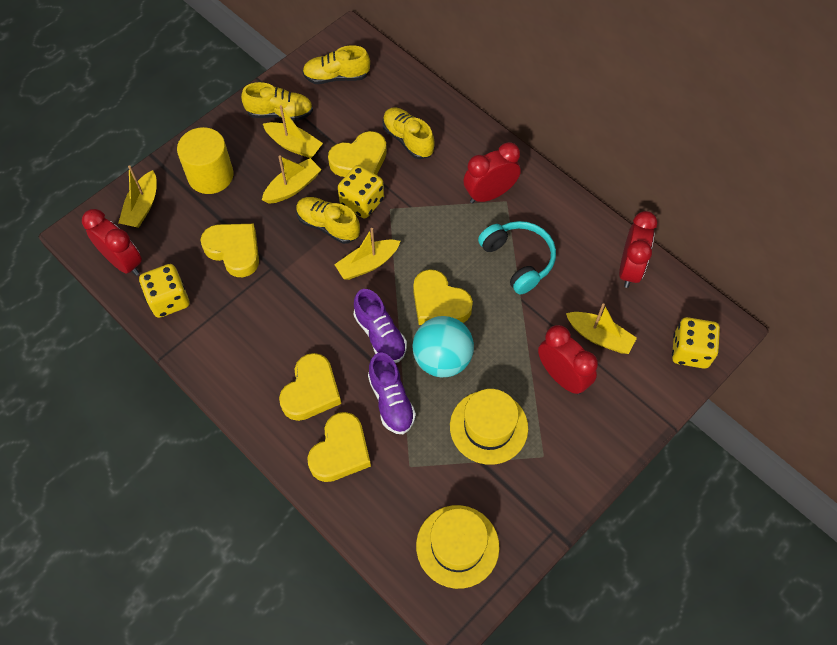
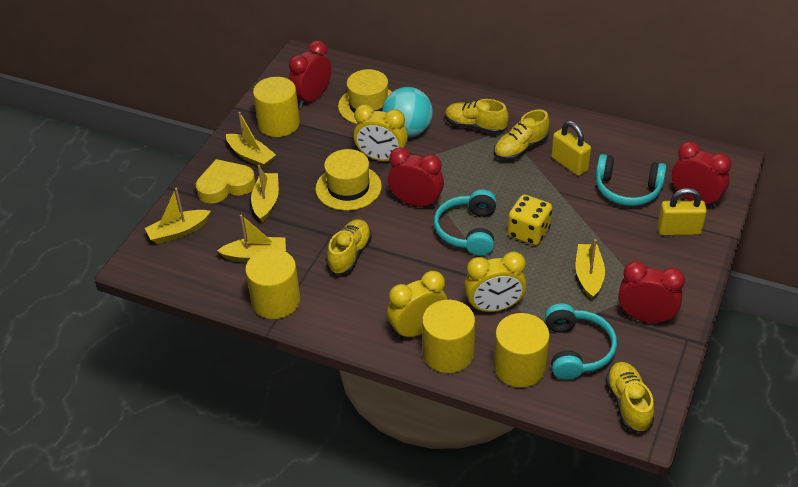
purple shoe: 2 -> 0
turquoise headphones: 1 -> 3
yellow clock: 0 -> 3
yellow cylinder: 1 -> 4
yellow dice: 3 -> 1
yellow heart: 5 -> 1
yellow padlock: 0 -> 2

